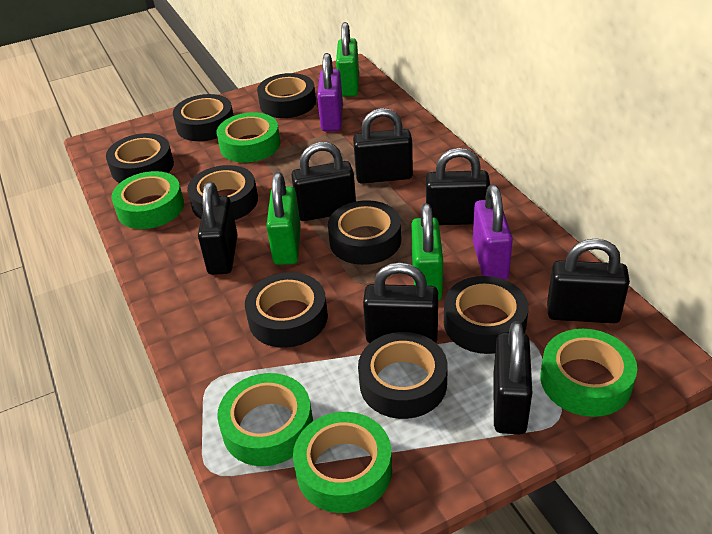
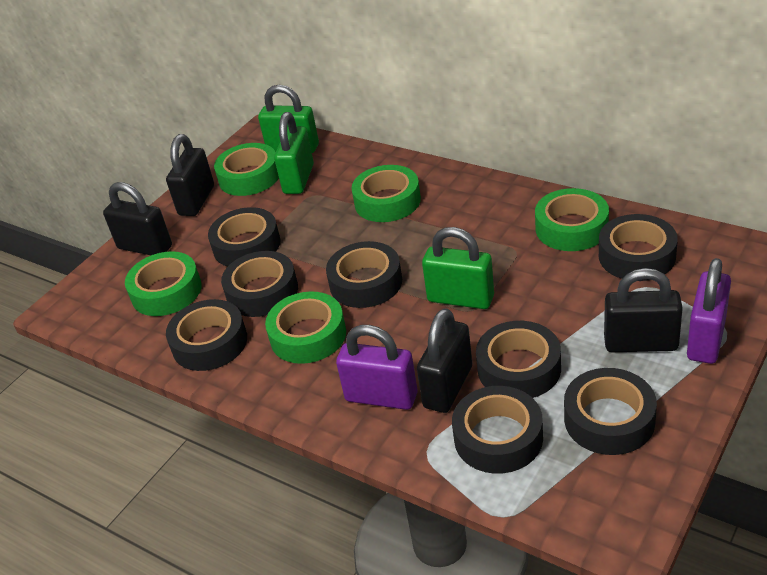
black padlock: 7 -> 4

